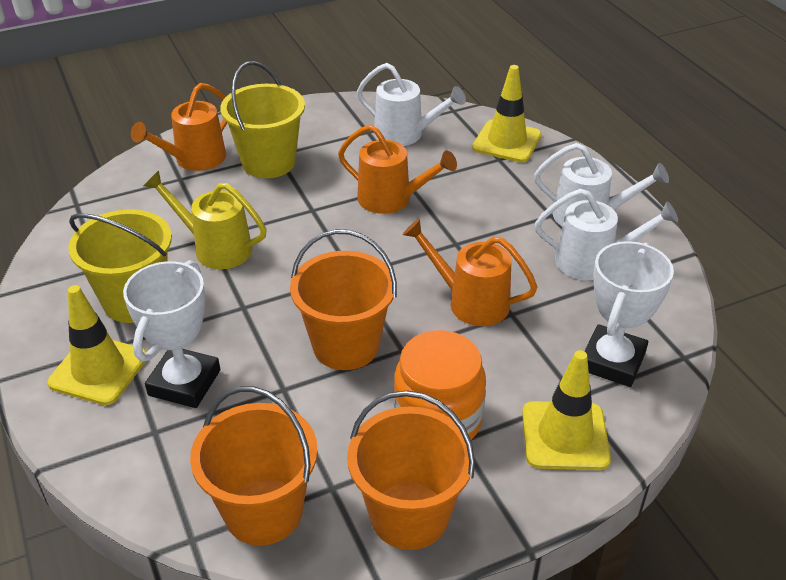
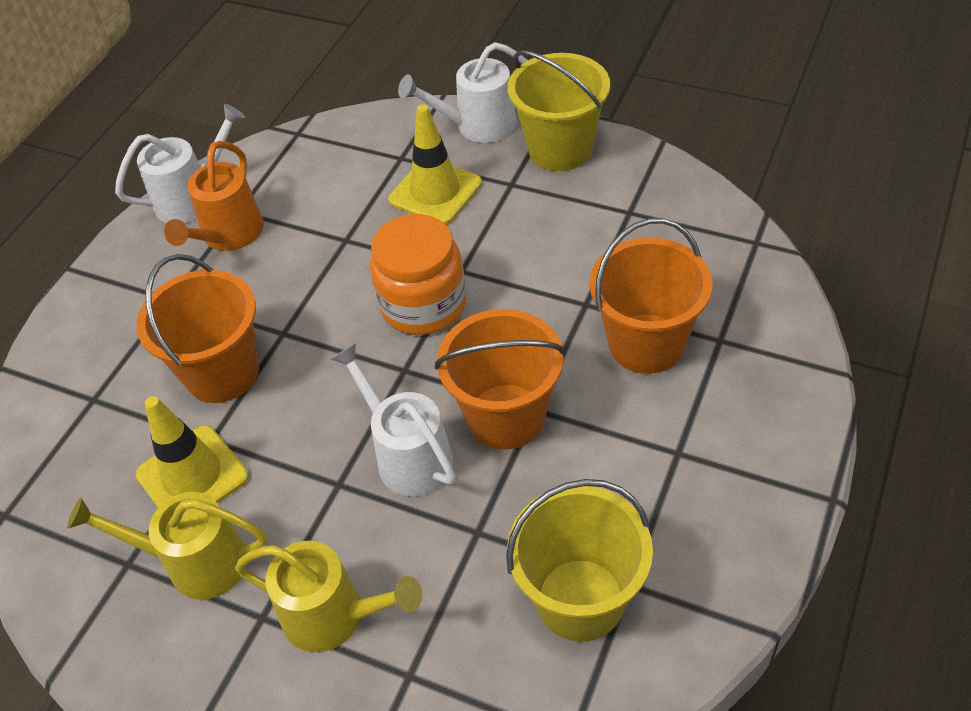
orange watering can: 3 -> 1
white trophy: 2 -> 0
yellow traffic cone: 3 -> 2
yellow watering can: 1 -> 2

